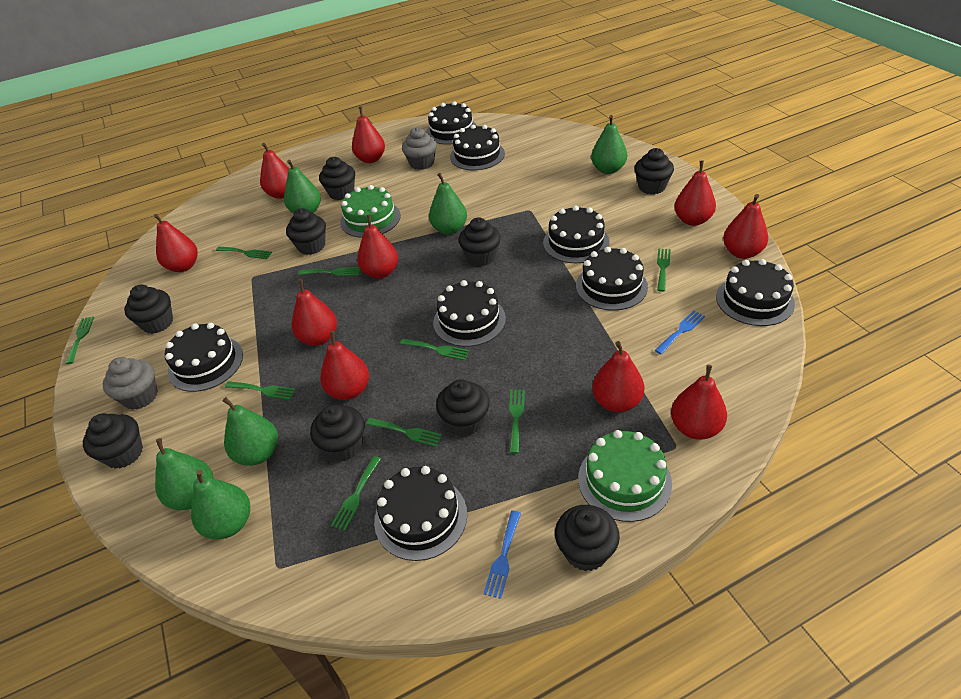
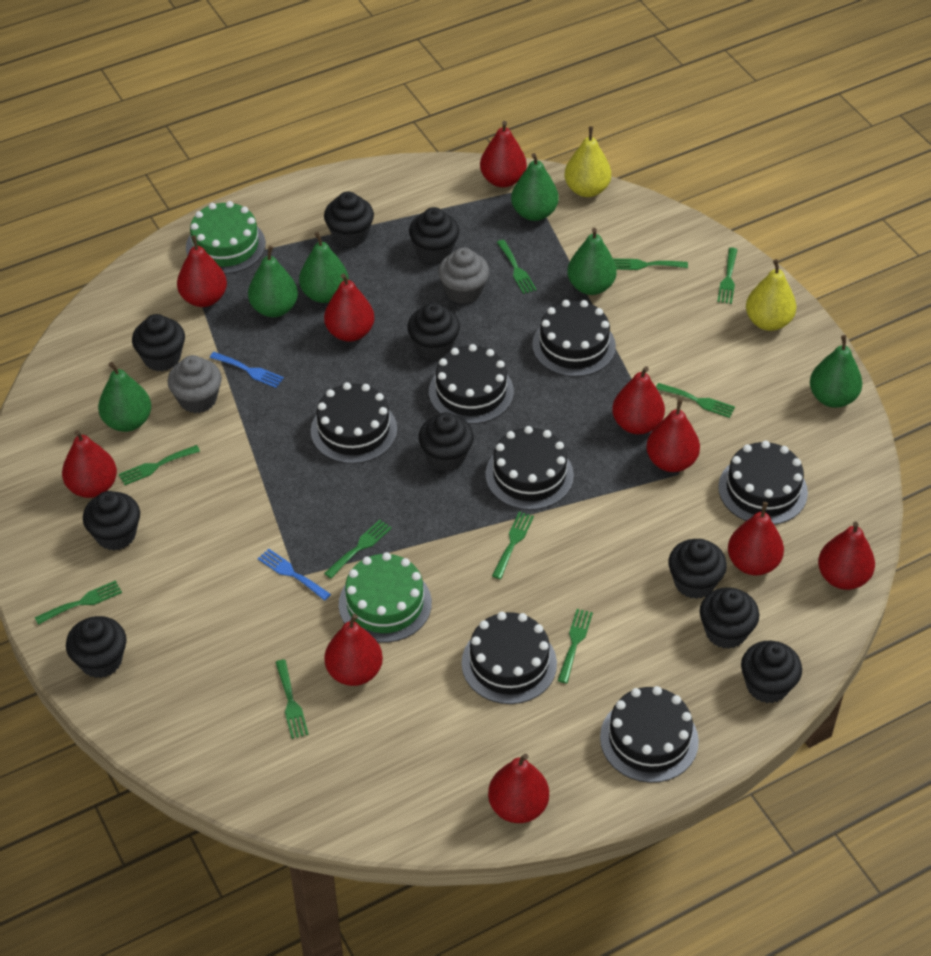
black cake: 8 -> 7
black cupcake: 9 -> 10
green fork: 9 -> 10
yellow pear: 0 -> 2

